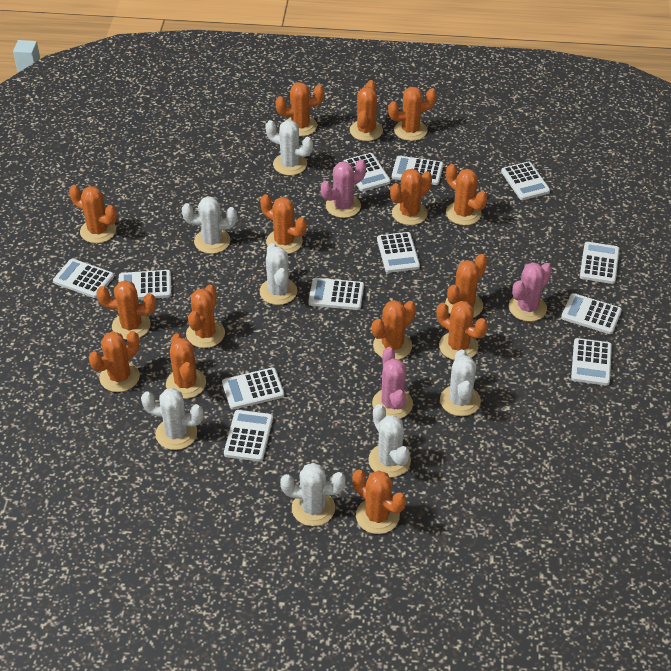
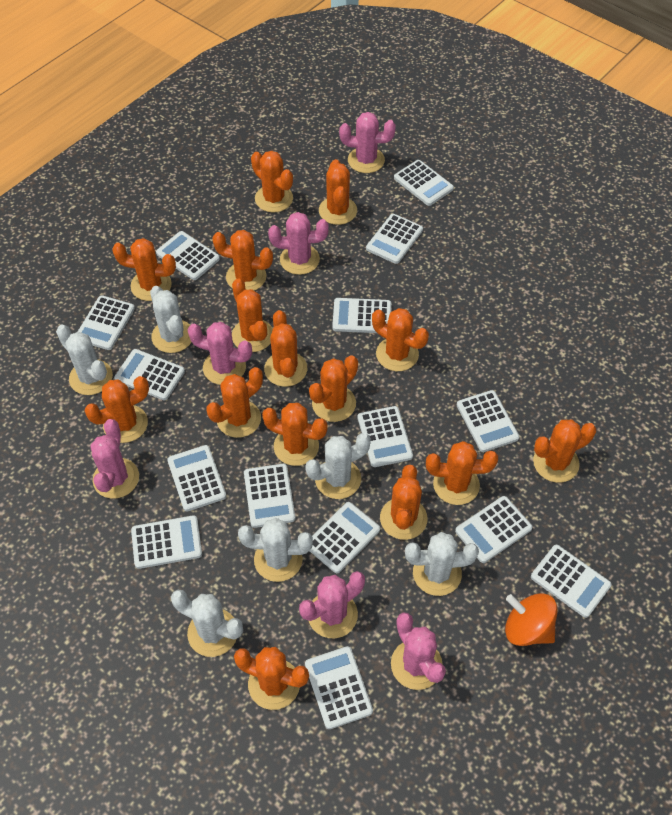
orange spinning top: 0 -> 1
pink cactus: 3 -> 6
white cactus: 7 -> 6
white calculator: 12 -> 15

